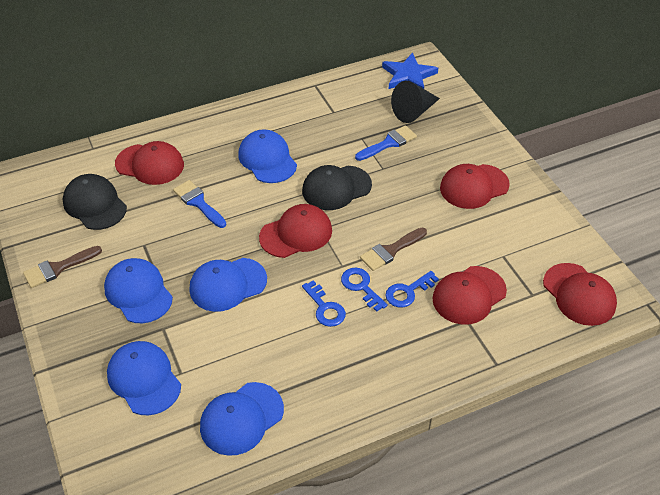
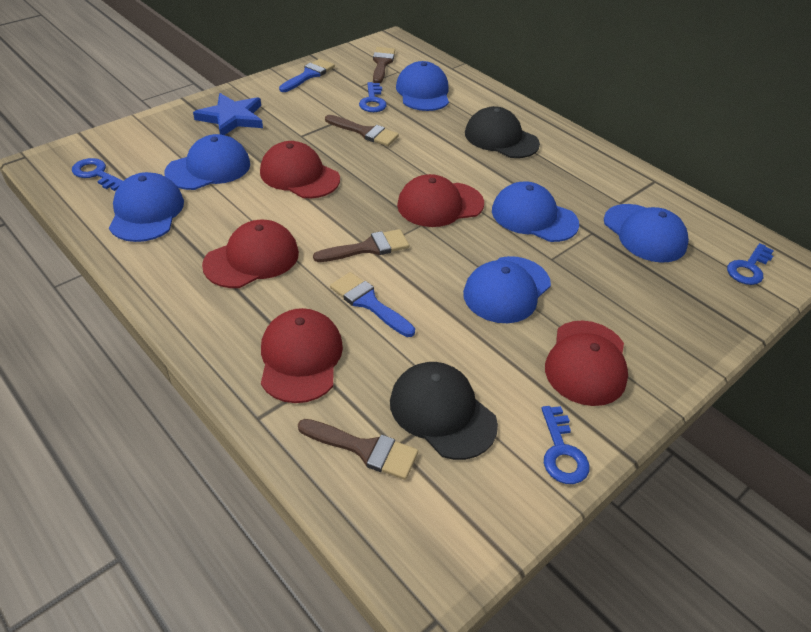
black cone: 1 -> 0
blue cap: 5 -> 6
blue key: 3 -> 4
brown brush: 2 -> 4

